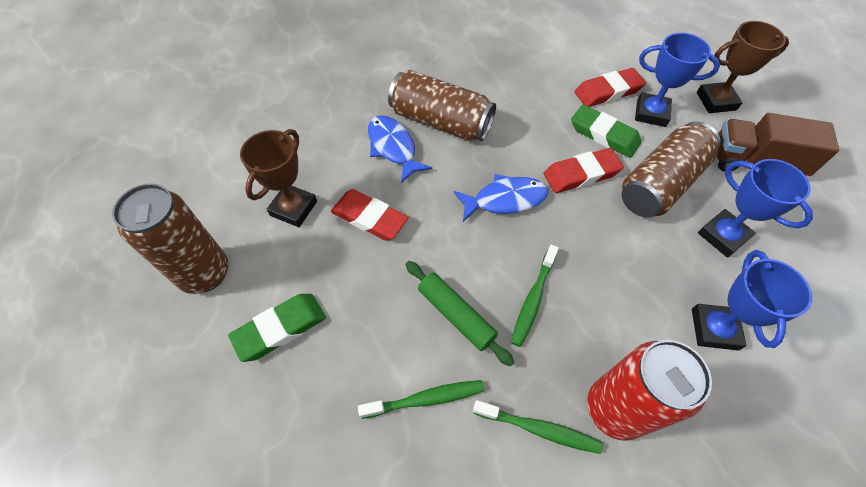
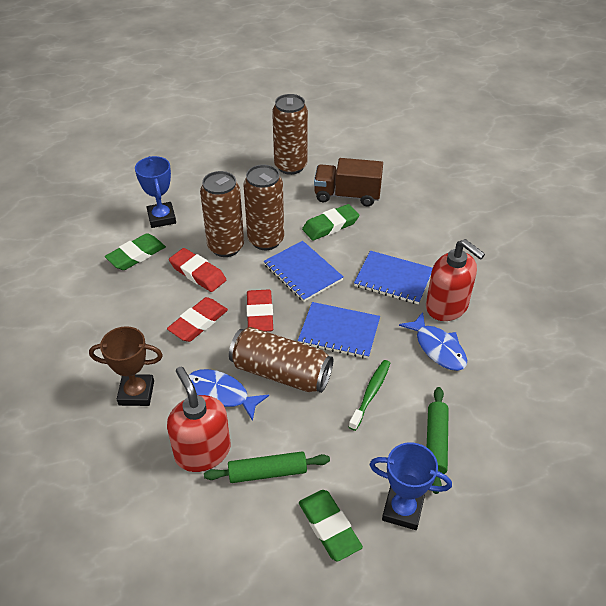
blue notebook: 0 -> 3
blue trophy: 3 -> 2
brown can: 3 -> 4
brown trophy: 2 -> 1
green eraser: 2 -> 3
green rolling pin: 1 -> 2
green toothbrush: 3 -> 1
red can: 1 -> 0
red soap dispenser: 0 -> 2

